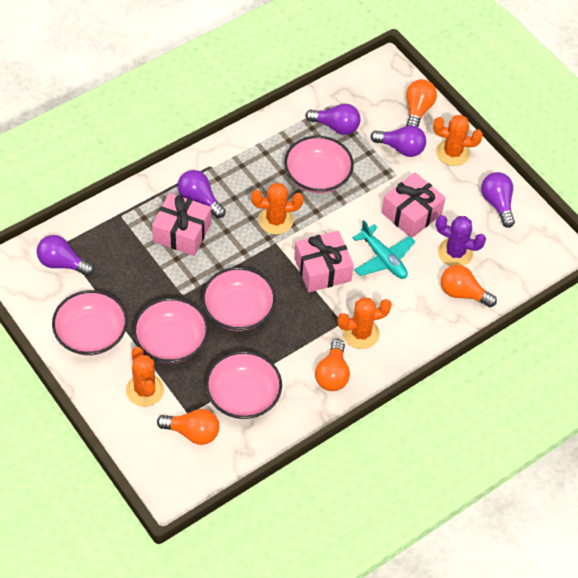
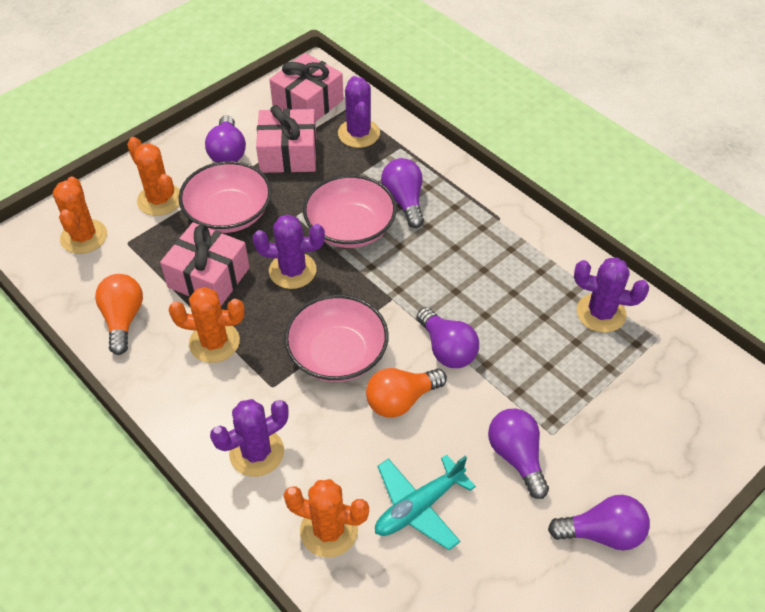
orange light bulb: 4 -> 2
pink bowl: 5 -> 3
purple cactus: 1 -> 4

